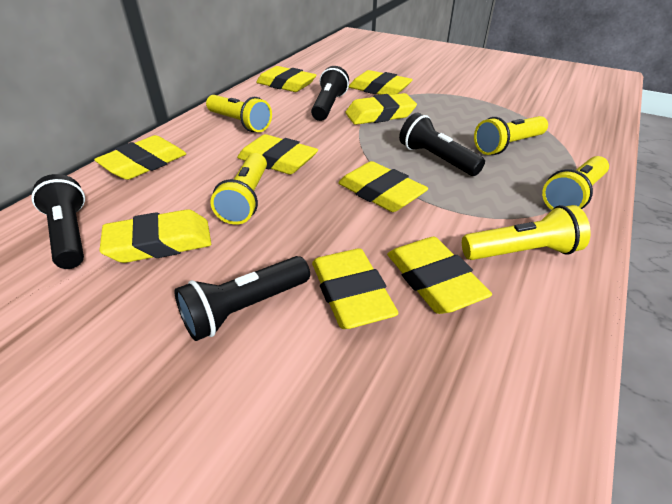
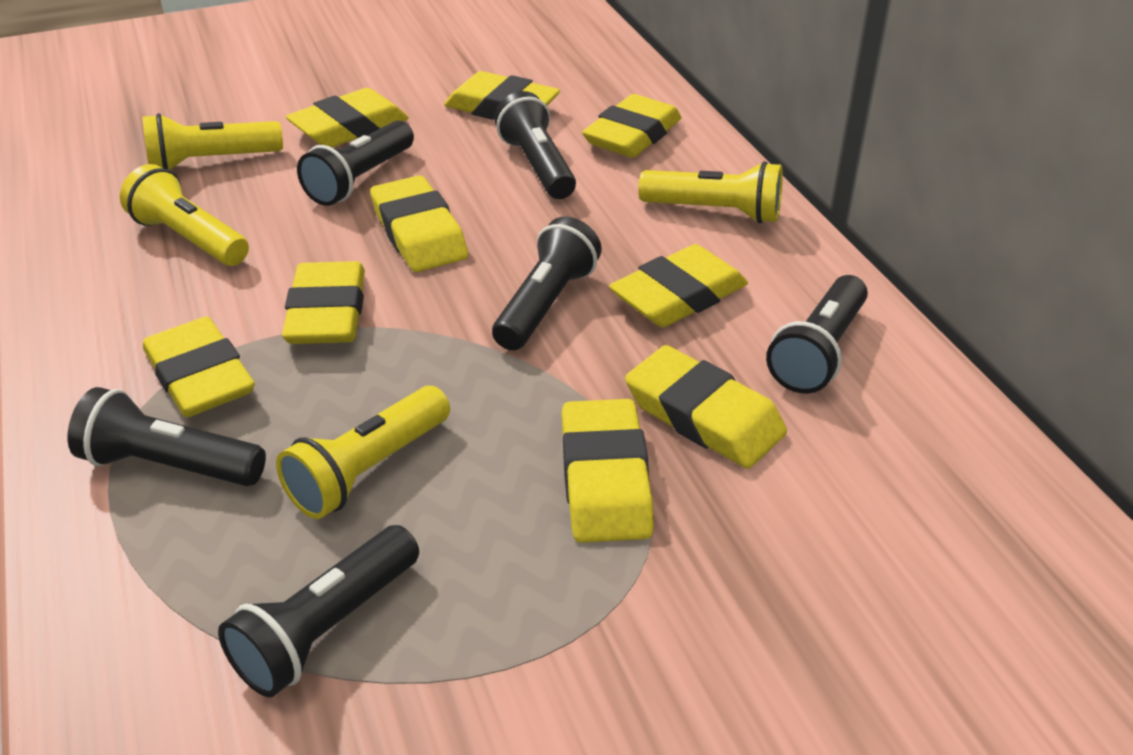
black flashlight: 4 -> 6
yellow flashlight: 5 -> 4

